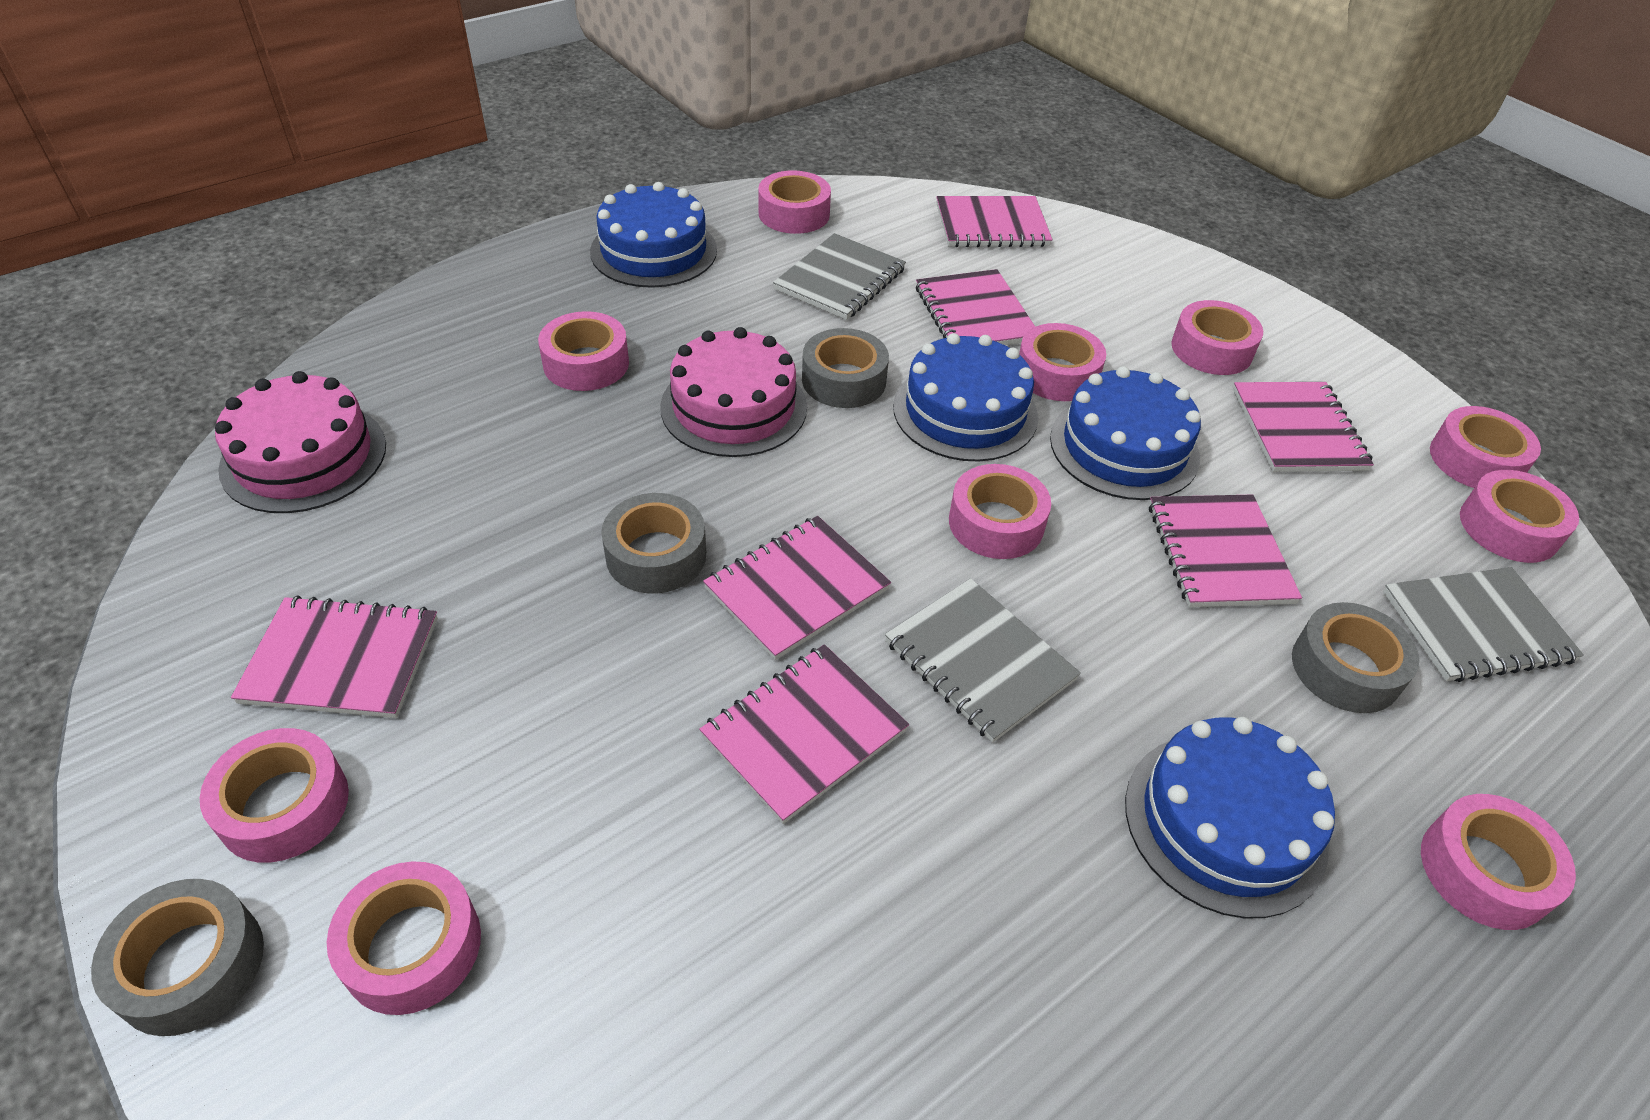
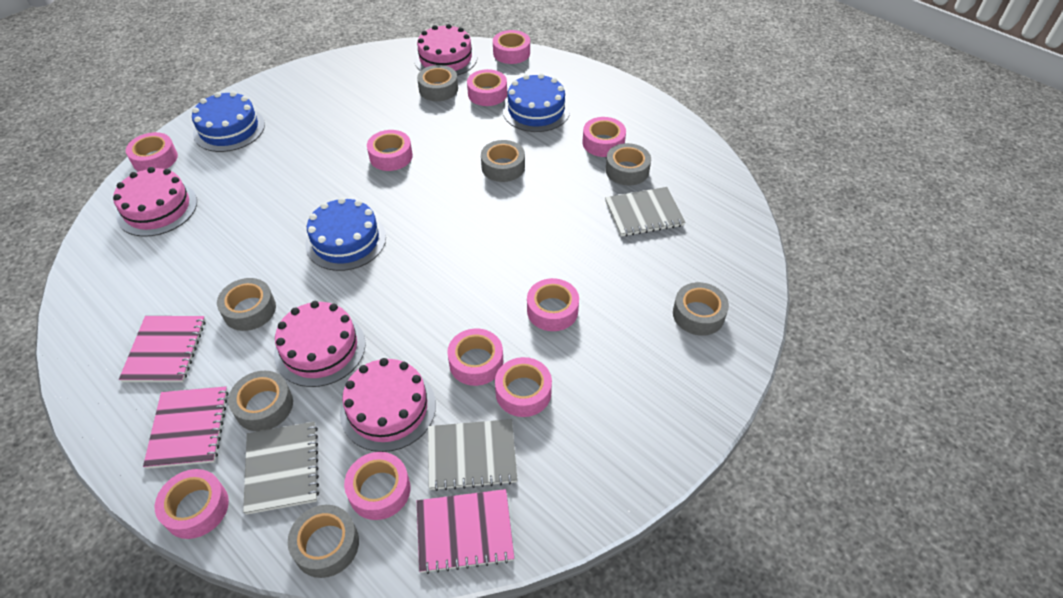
blue cake: 4 -> 3
grey tape: 4 -> 7
pink cake: 2 -> 4
pink notebook: 7 -> 3

